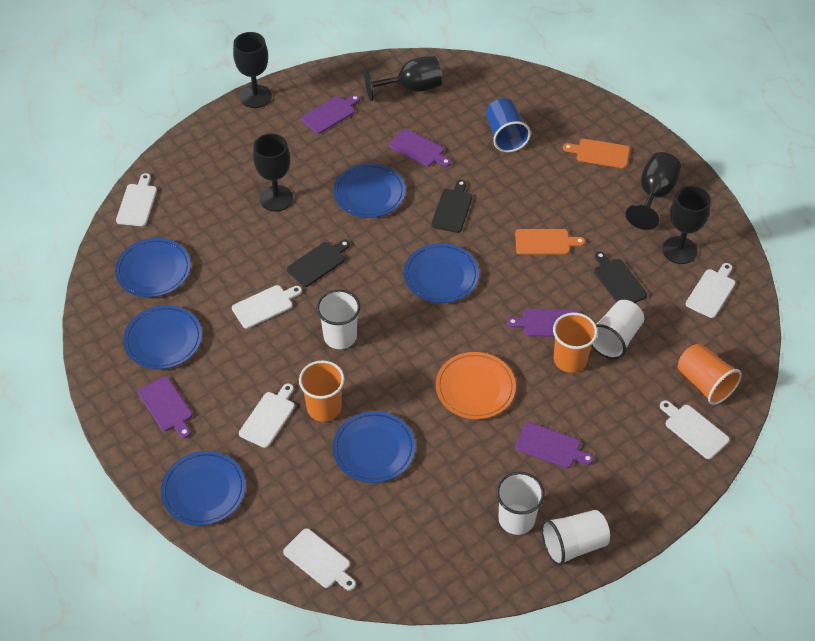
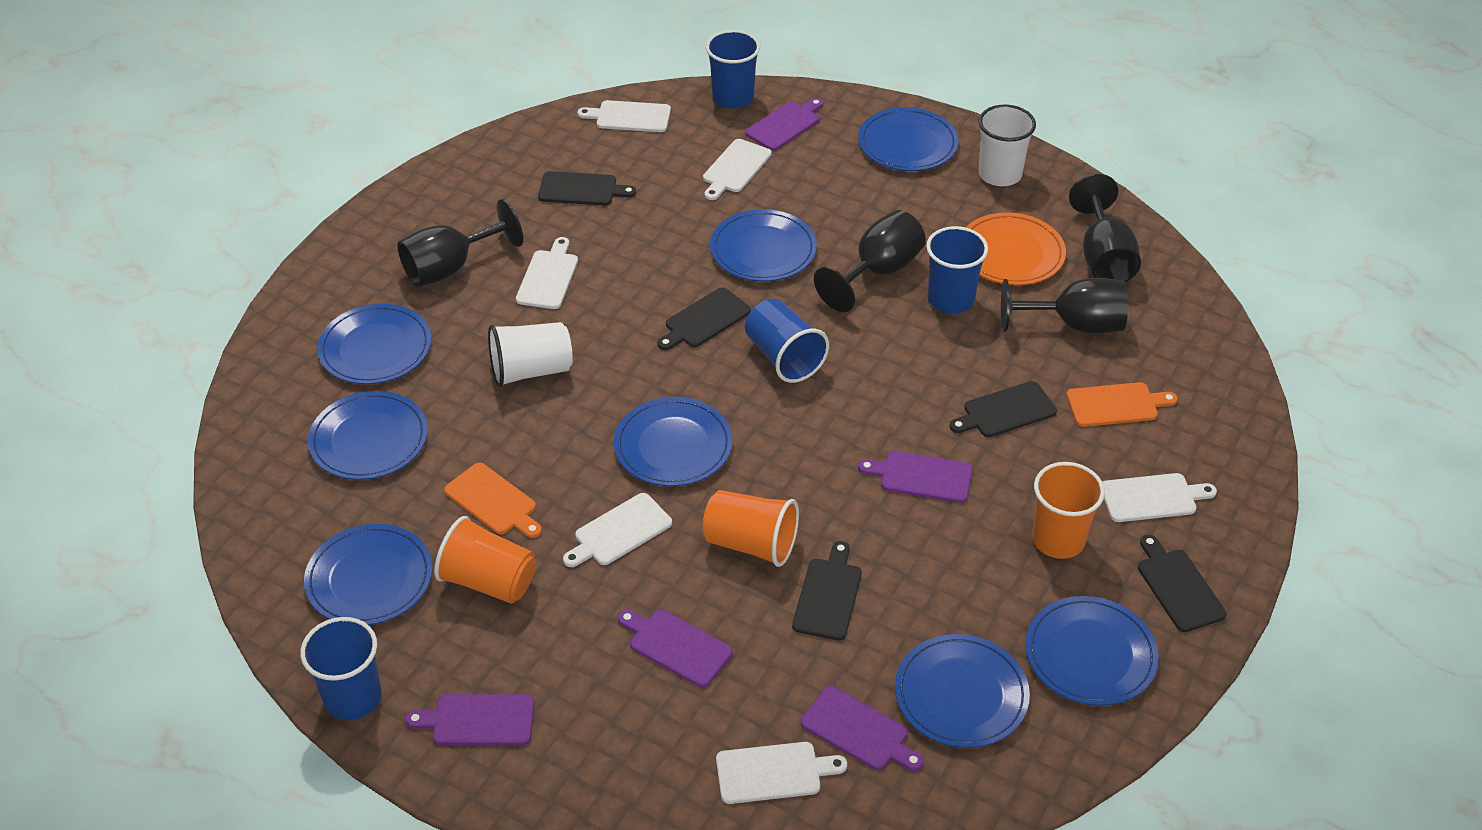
black cutting board: 3 -> 5
black goblet: 5 -> 4
blue cup: 1 -> 4
blue plate: 6 -> 8
white cup: 4 -> 2

